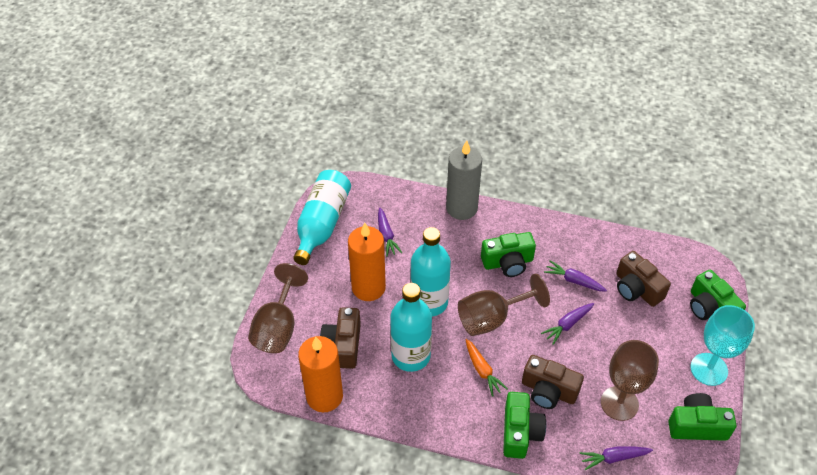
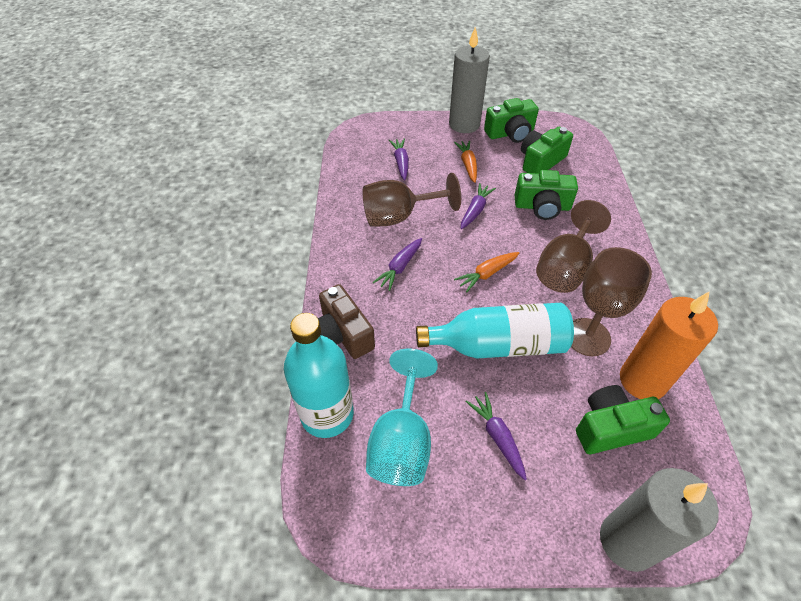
brown camera: 3 -> 1
grey candle: 1 -> 2
orange candle: 2 -> 1
orange carrot: 1 -> 2
turquoise bottle: 3 -> 2

